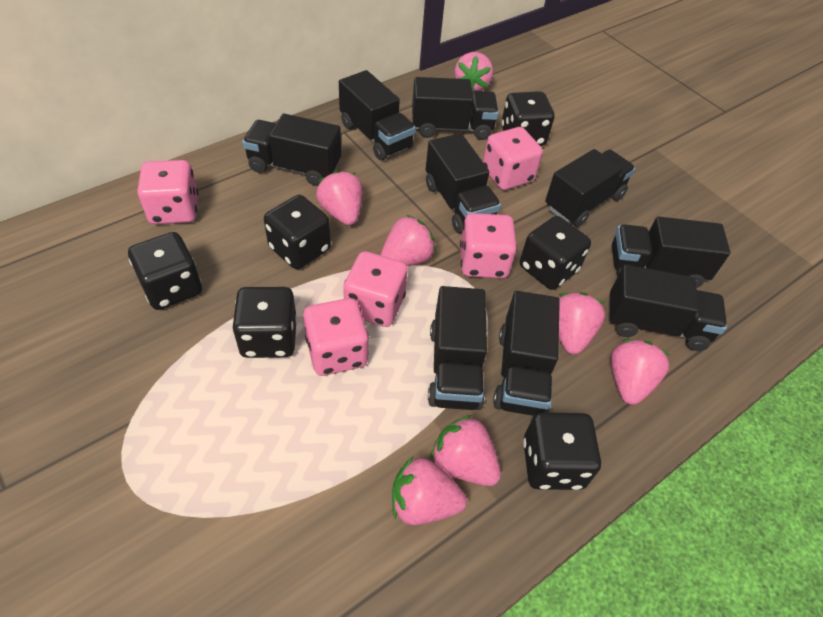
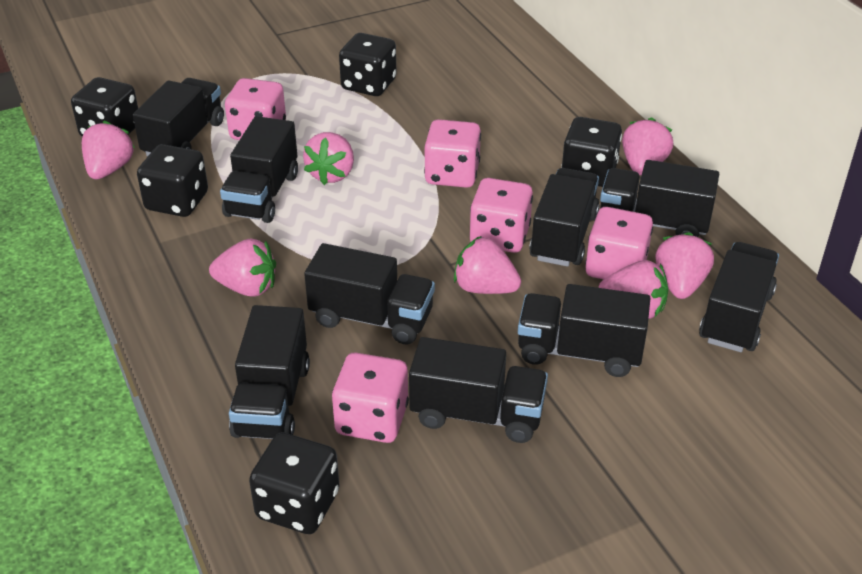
black dice: 6 -> 5

